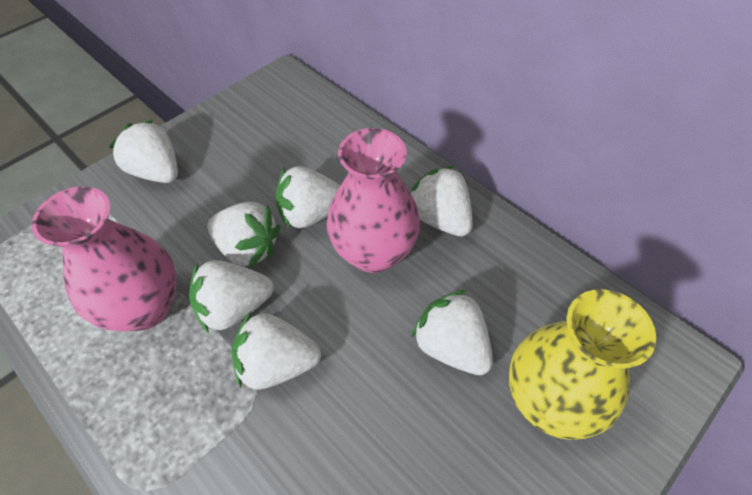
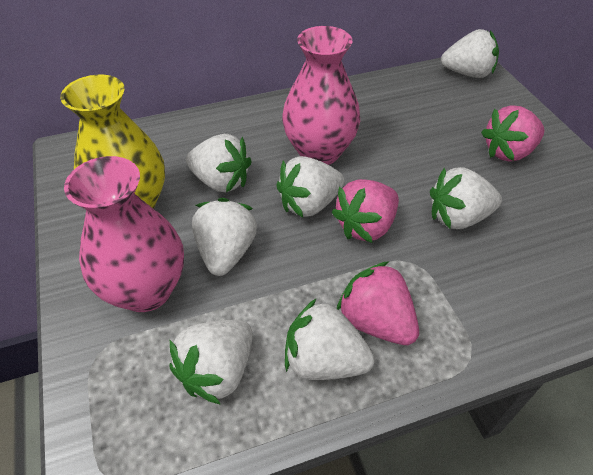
pink strawberry: 0 -> 3

